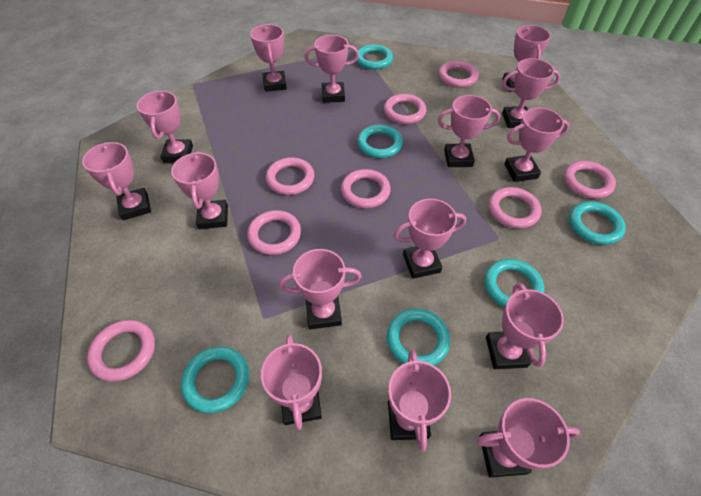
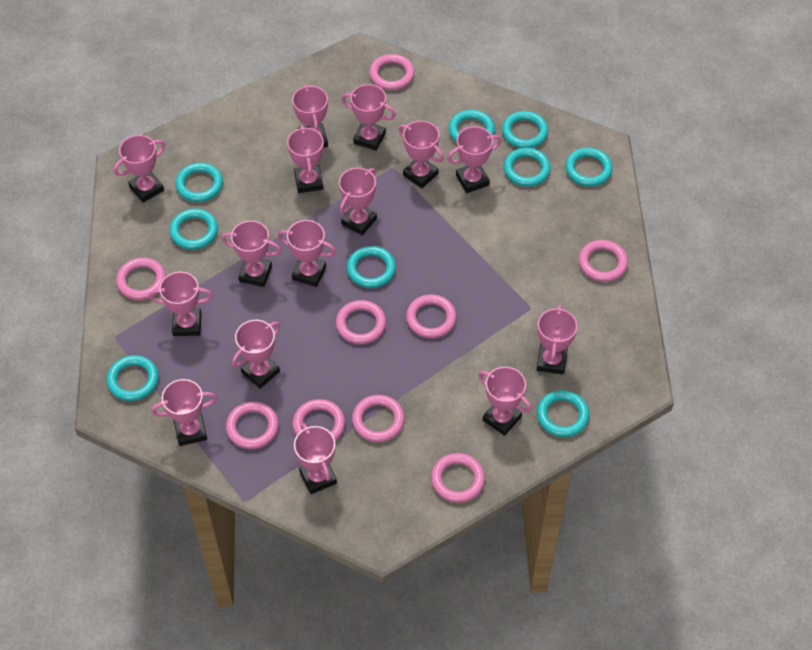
pink ring: 8 -> 9
turquoise ring: 6 -> 9

